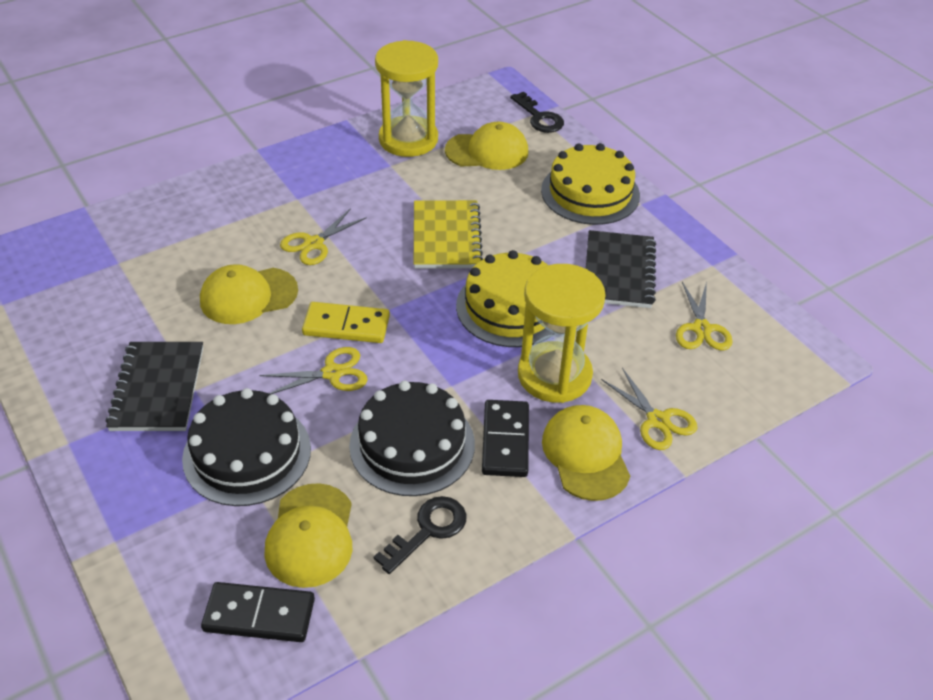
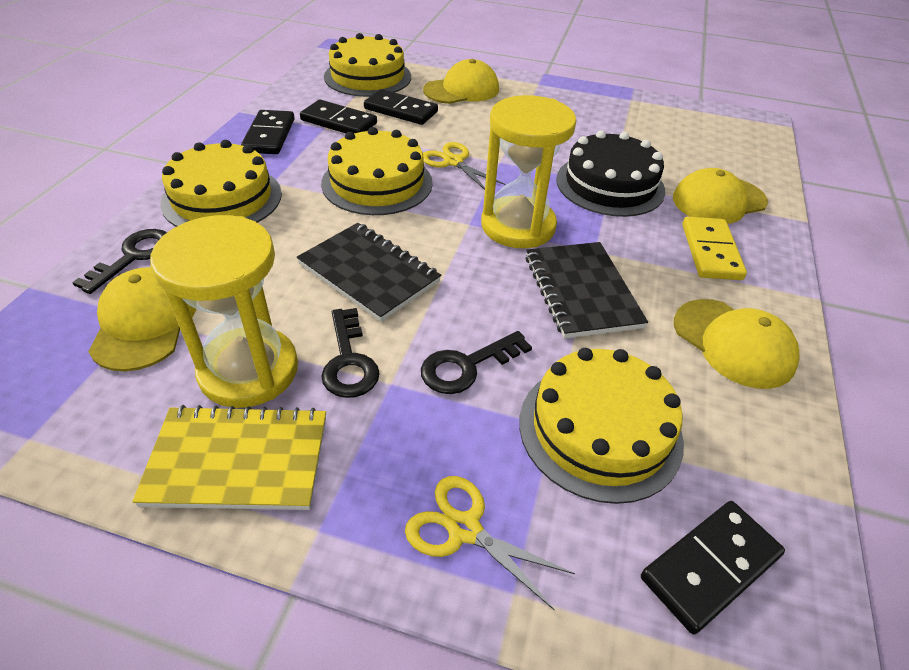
black cake: 2 -> 1
black domino: 2 -> 4
black key: 2 -> 3
yellow cake: 2 -> 4
yellow scissors: 4 -> 2

